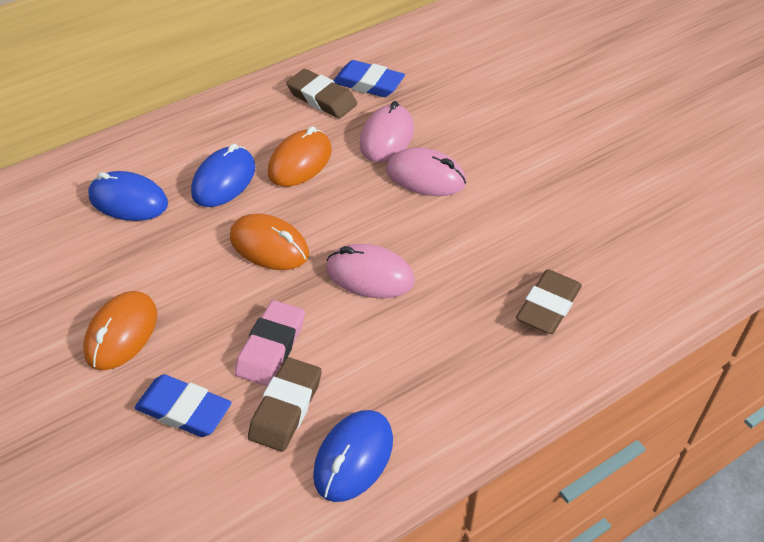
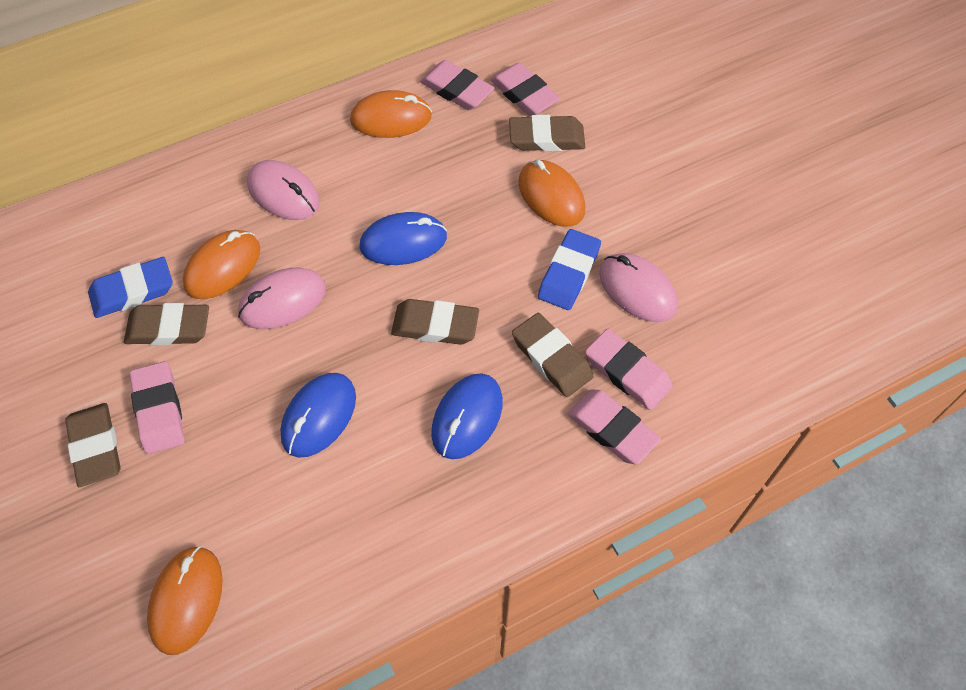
brown eraser: 3 -> 5
orange mouse: 3 -> 4
pink eraser: 1 -> 5

